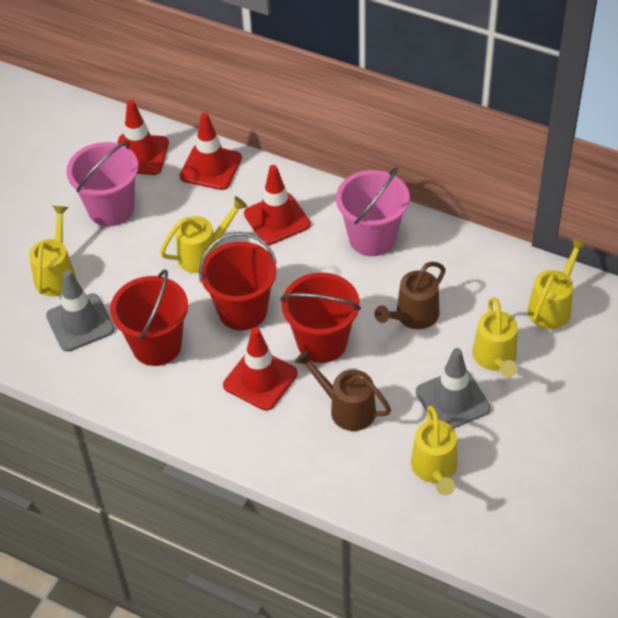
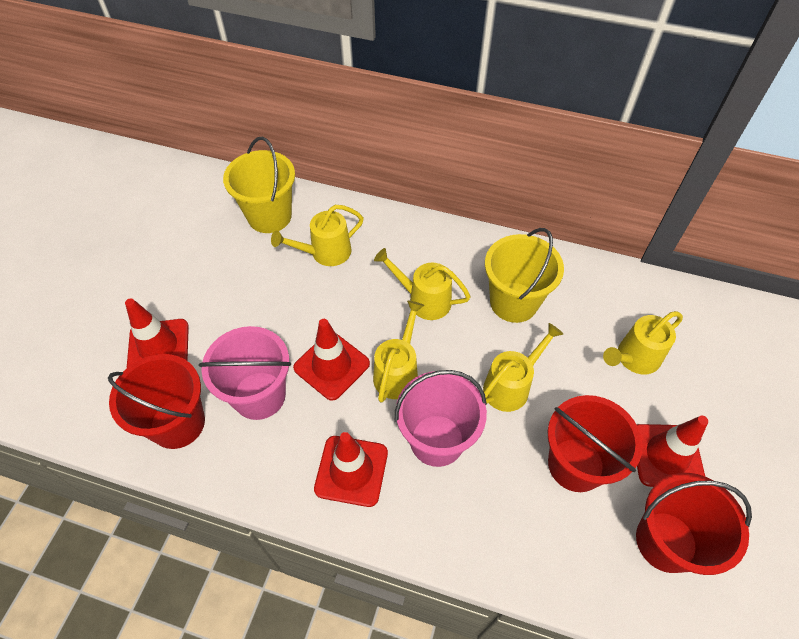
brown watering can: 2 -> 0
grey traffic cone: 2 -> 0
yellow bucket: 0 -> 2

